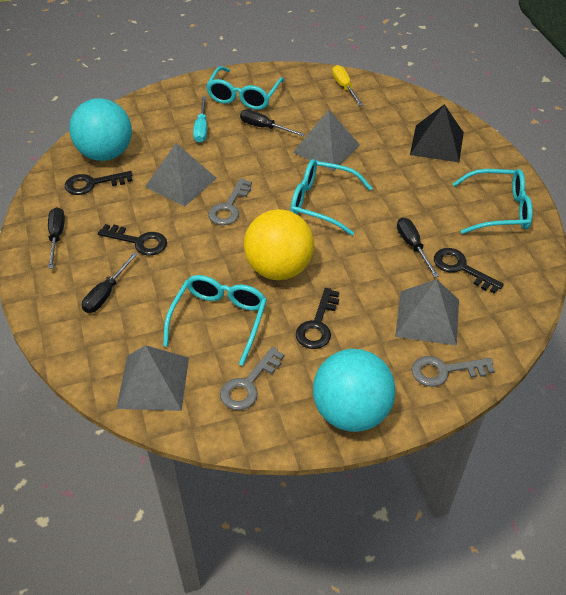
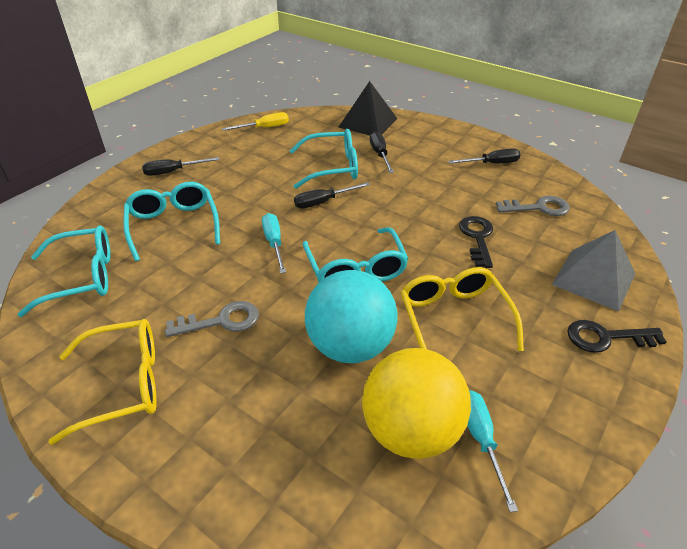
black key: 4 -> 2
grey key: 3 -> 2
grey pyramid: 4 -> 1
turquoise ball: 2 -> 1
turquoise screwdriver: 1 -> 2
yellow glasses: 0 -> 2

